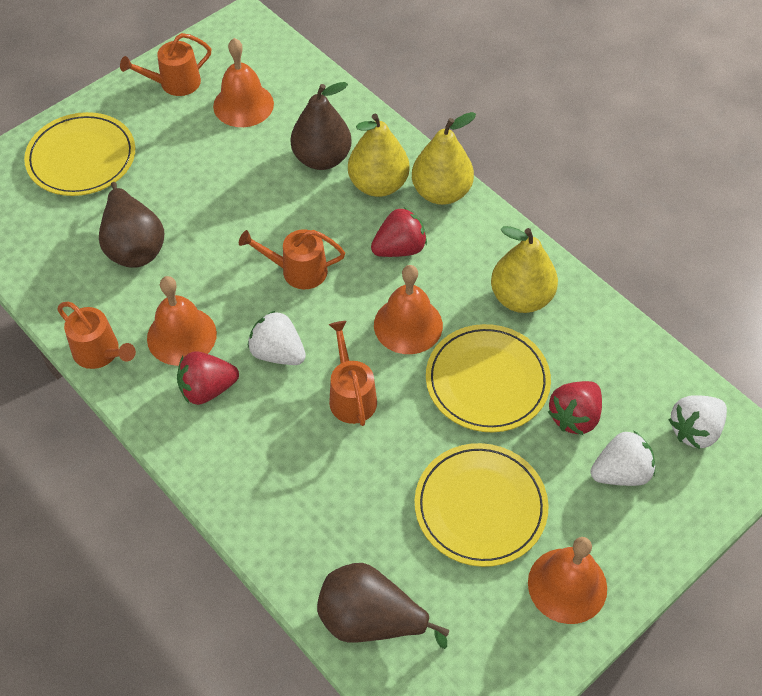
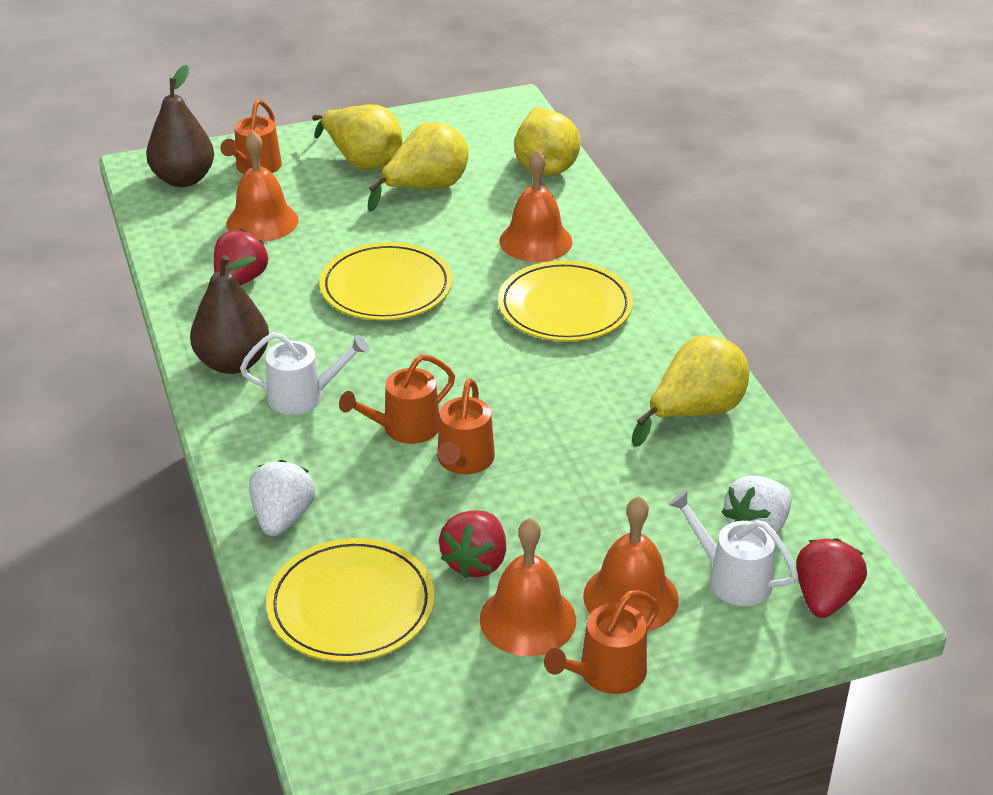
brown pear: 3 -> 2
white strawberry: 3 -> 2
white watering can: 0 -> 2
yellow pear: 3 -> 4

